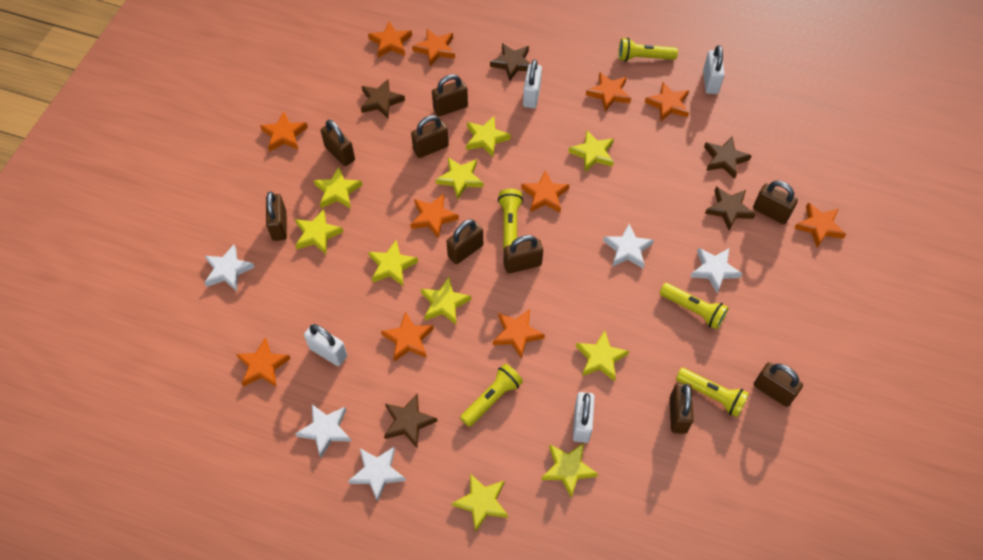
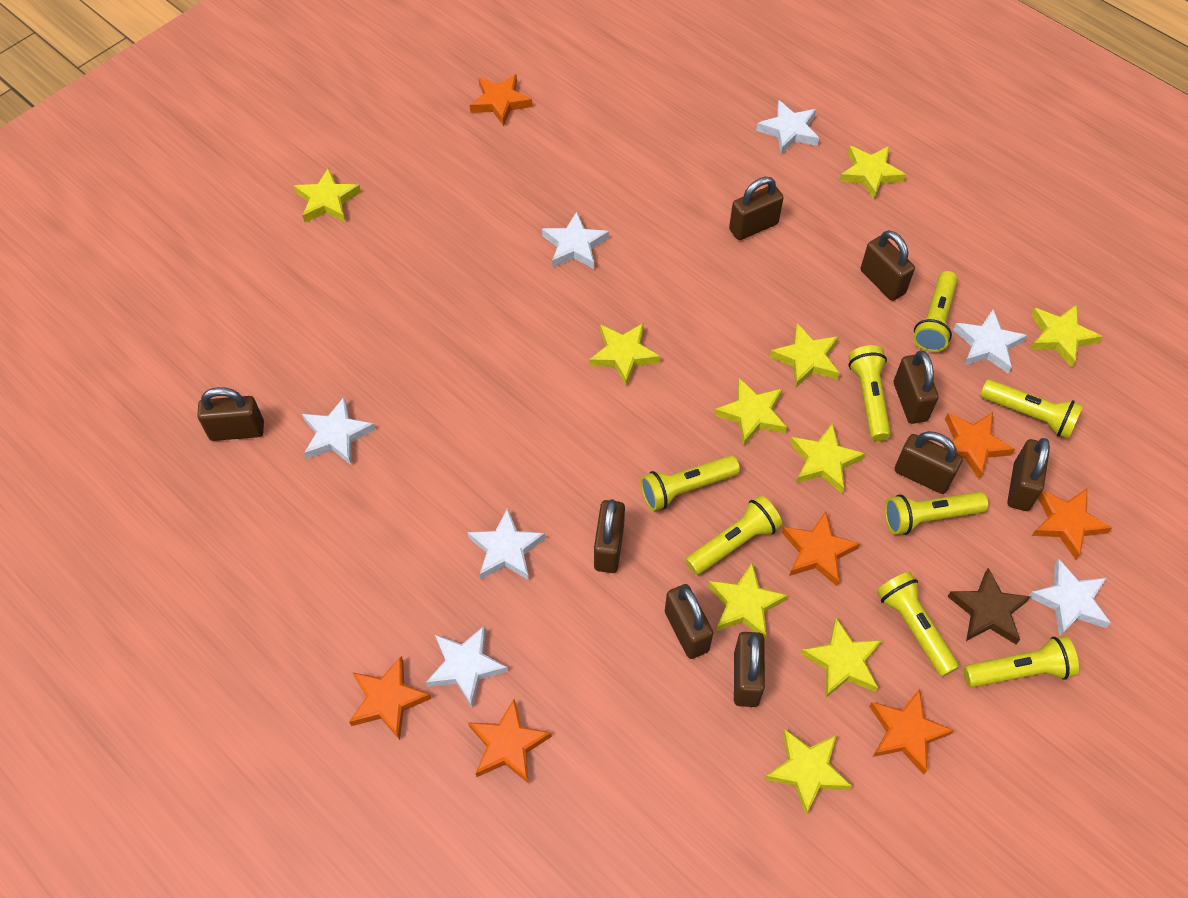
brown star: 5 -> 1
orange star: 11 -> 7
white padlock: 4 -> 0
white star: 5 -> 7
yellow flashlight: 5 -> 8

